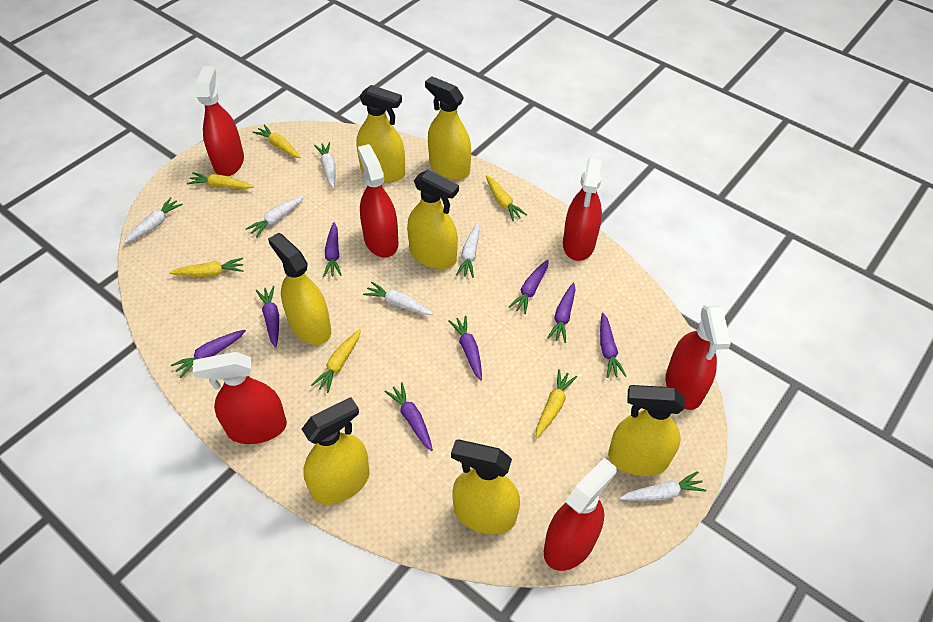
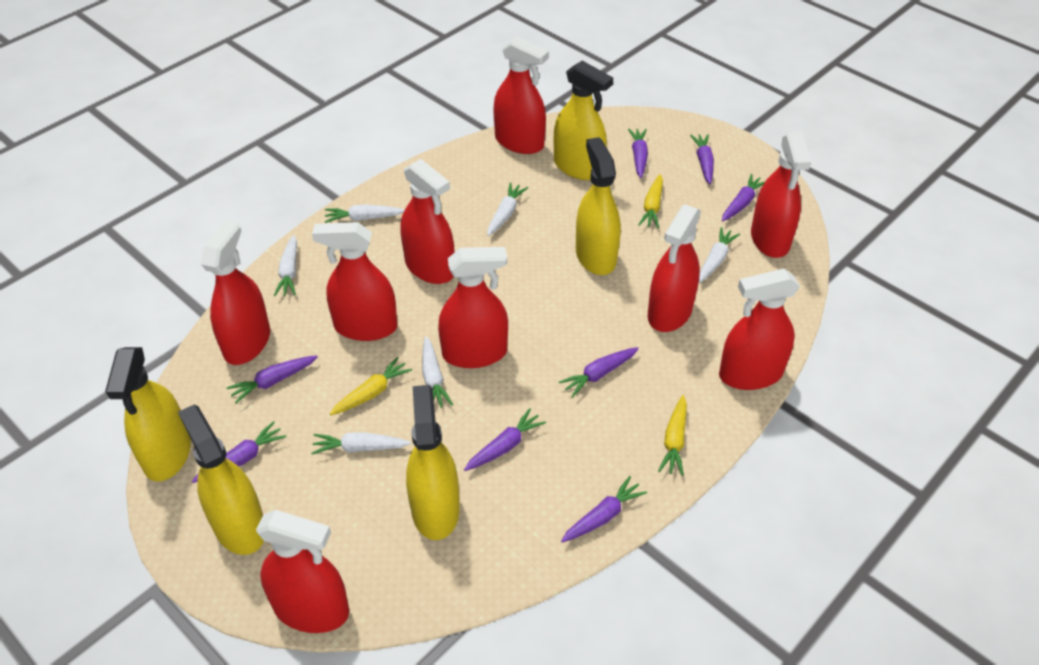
red spray bottle: 6 -> 9
yellow carrot: 6 -> 3
yellow spray bottle: 7 -> 5

